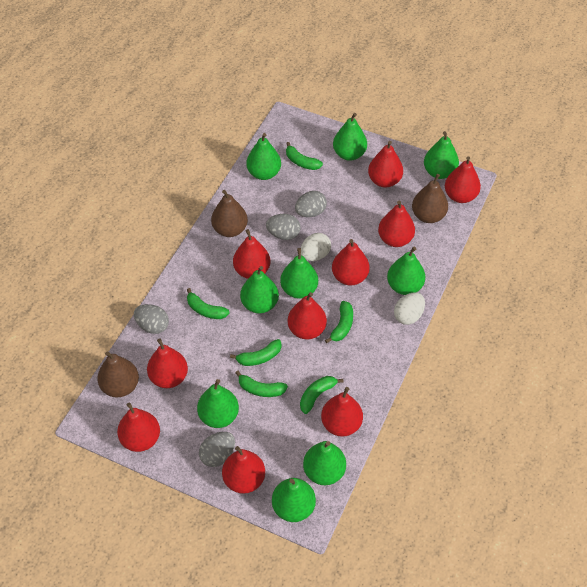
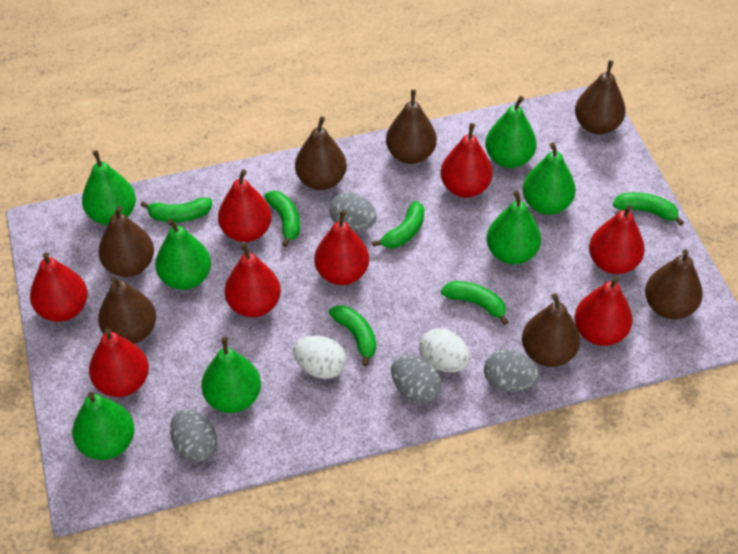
brown pear: 3 -> 7
green pear: 9 -> 7
red pear: 10 -> 8

